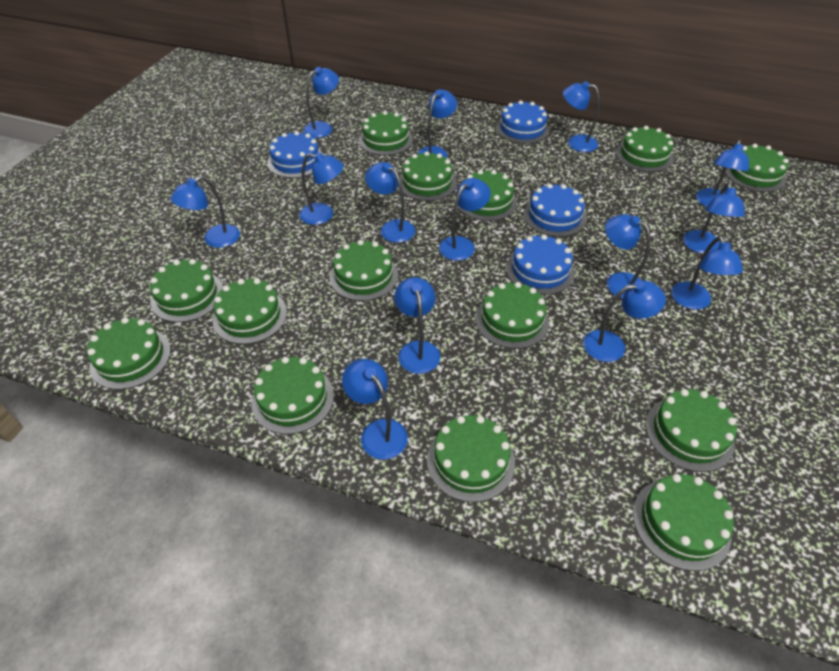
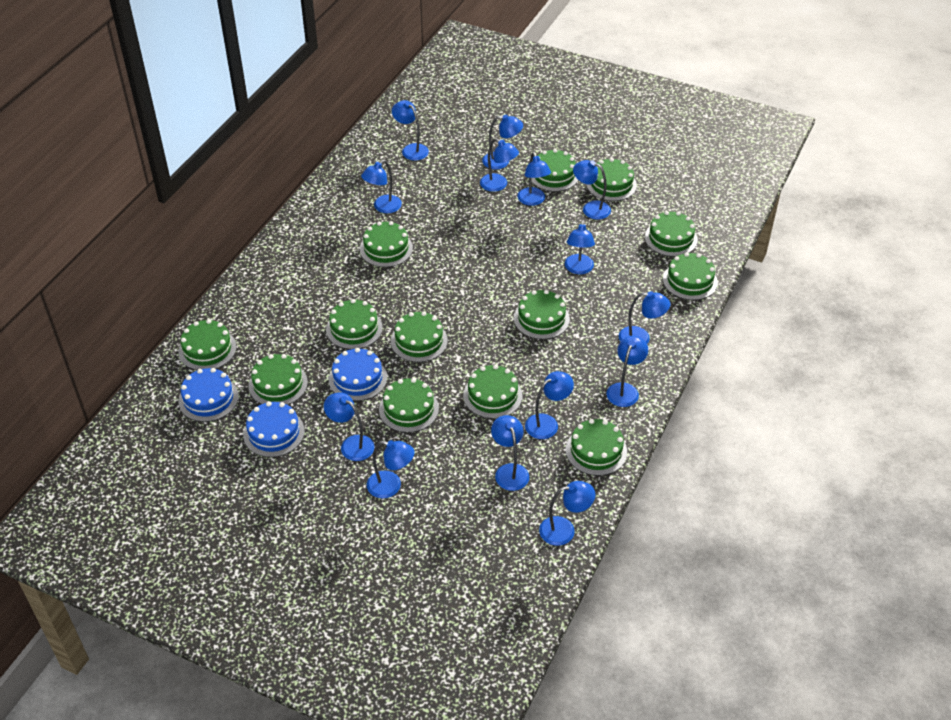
blue cake: 4 -> 3
green cake: 14 -> 13

